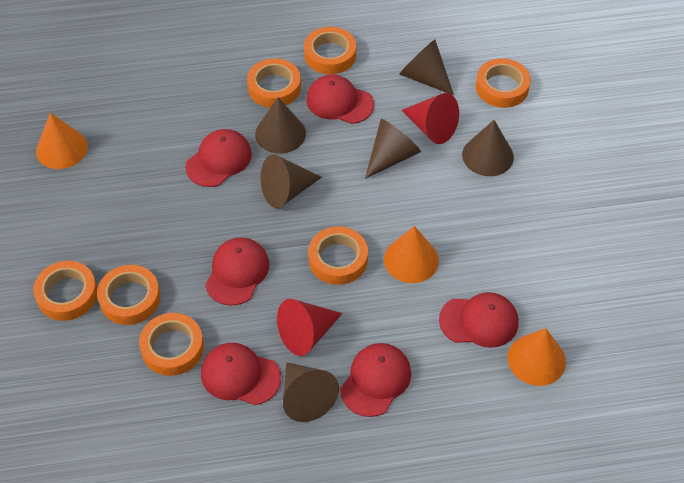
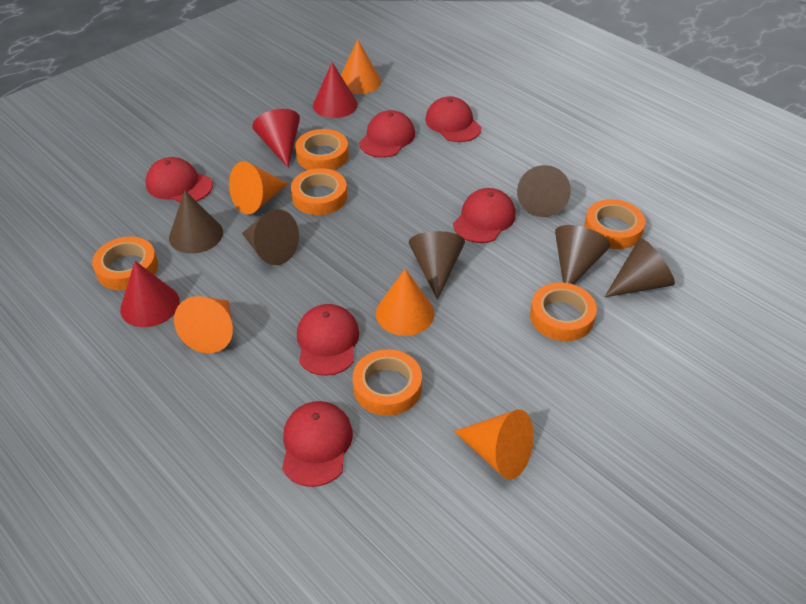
orange cone: 3 -> 5
orange tape: 7 -> 6
red cone: 2 -> 3

